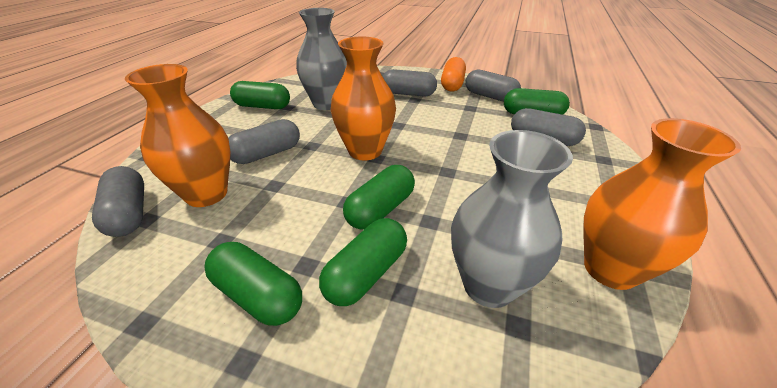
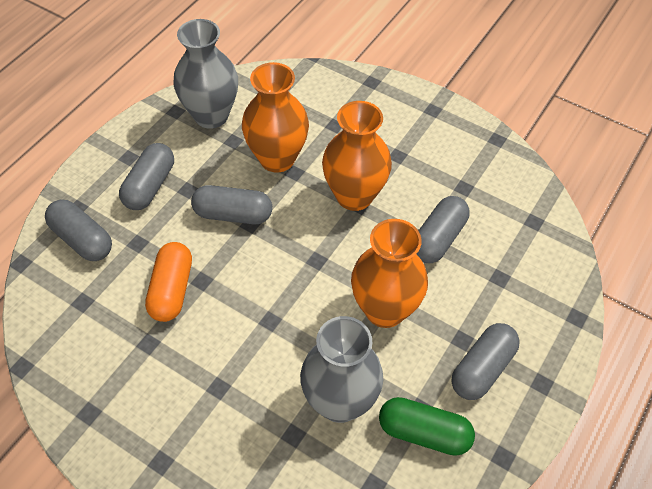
green capsule: 5 -> 1

